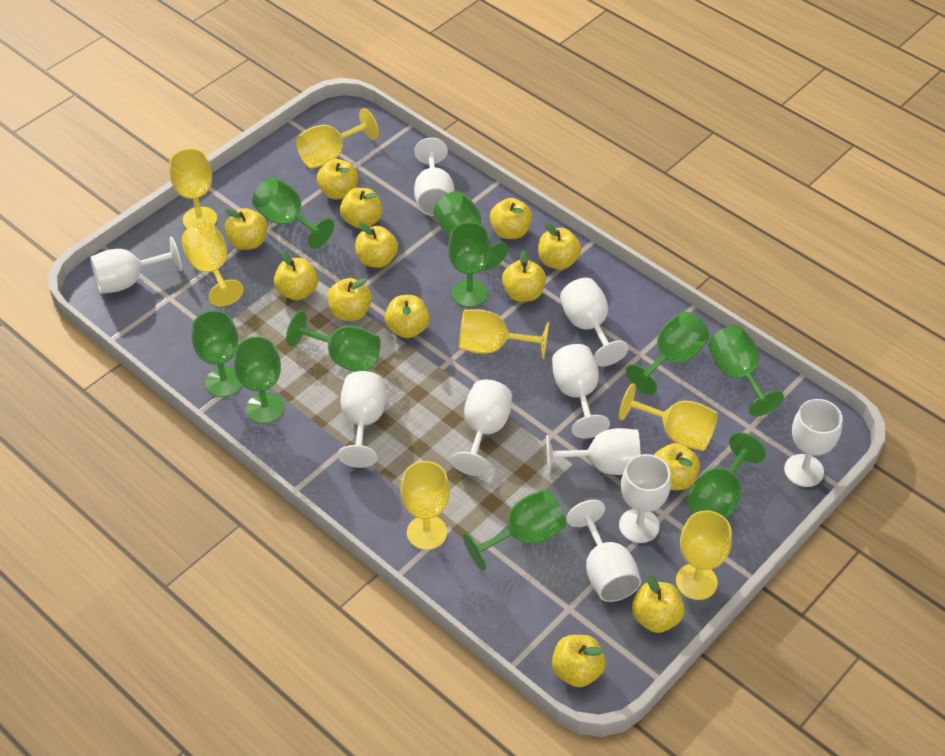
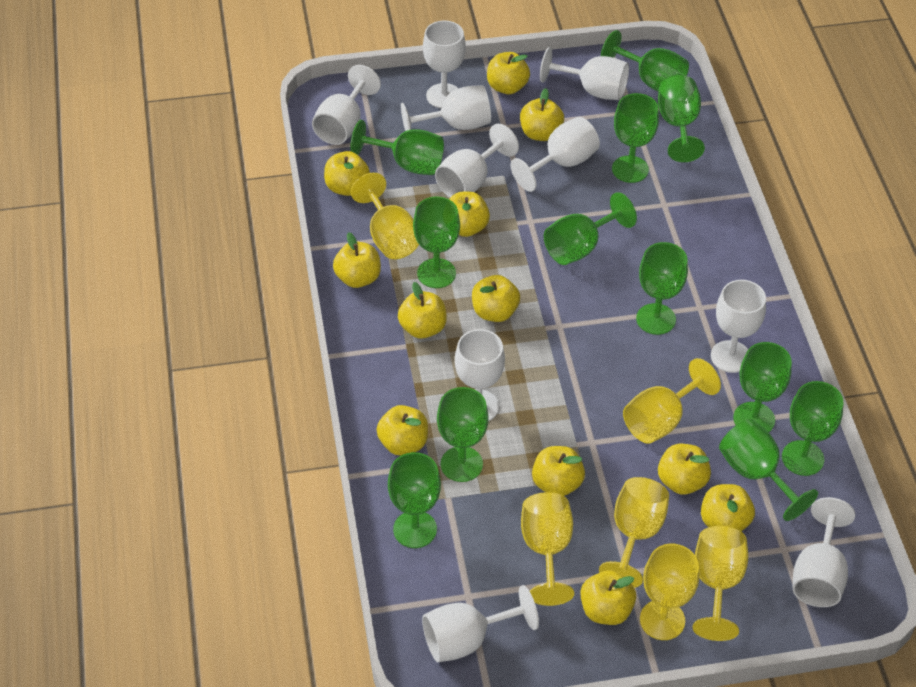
green goblet: 10 -> 12
yellow apple: 13 -> 12
yellow goblet: 7 -> 6

